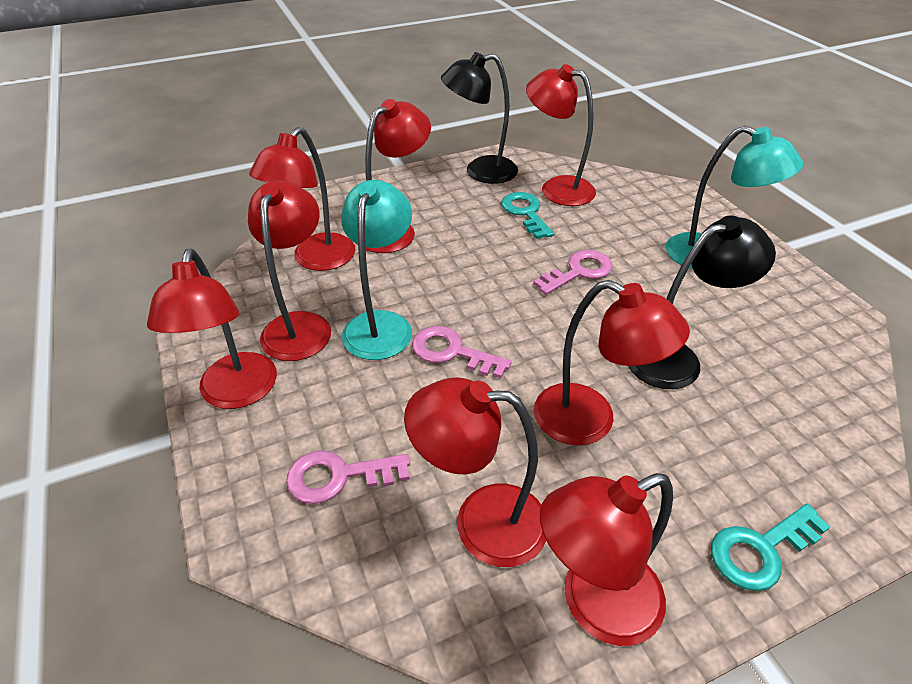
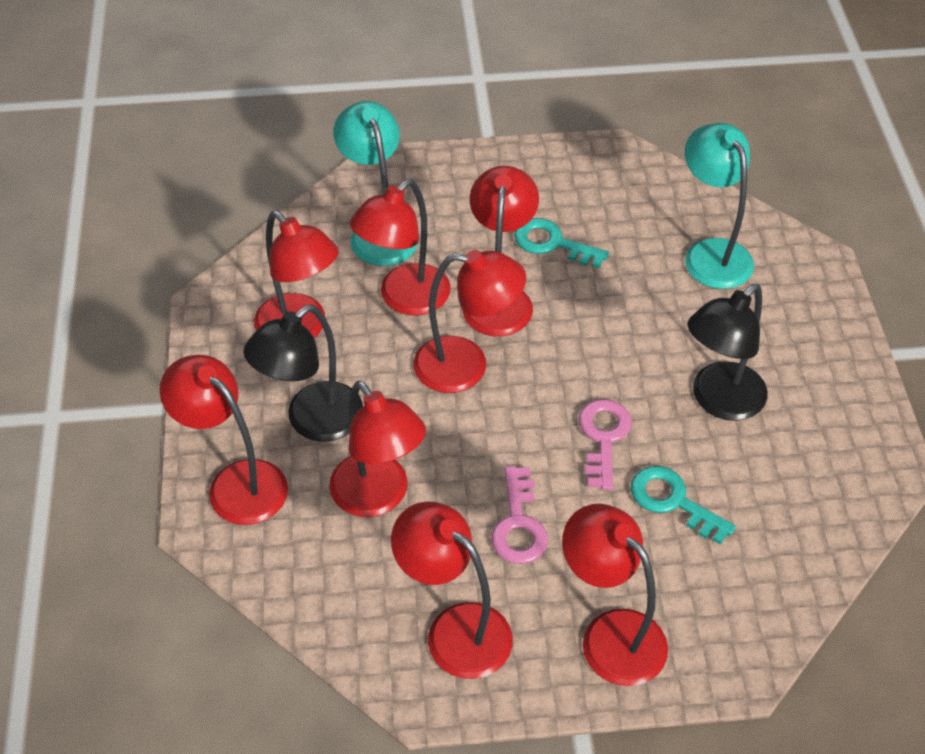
pink key: 3 -> 2

